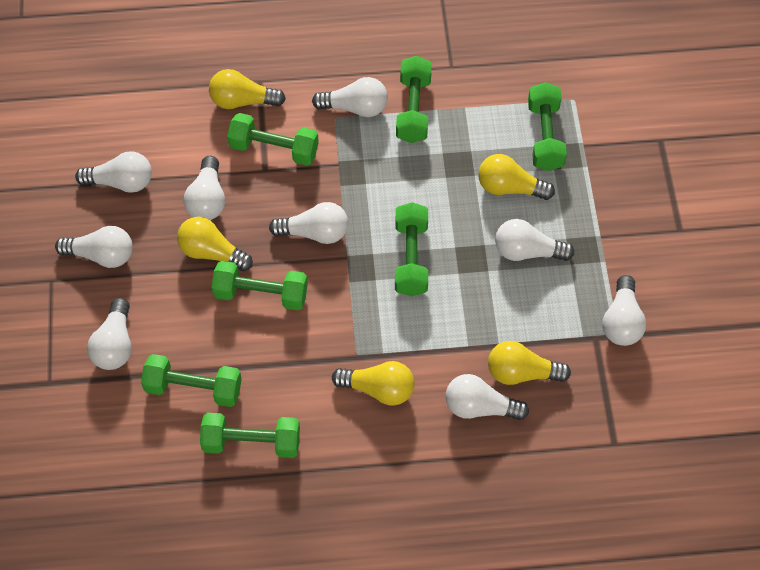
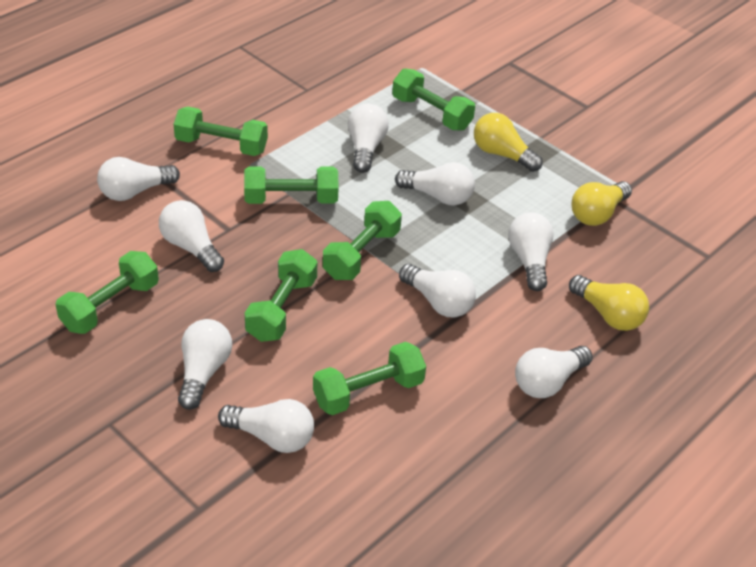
yellow light bulb: 5 -> 3

